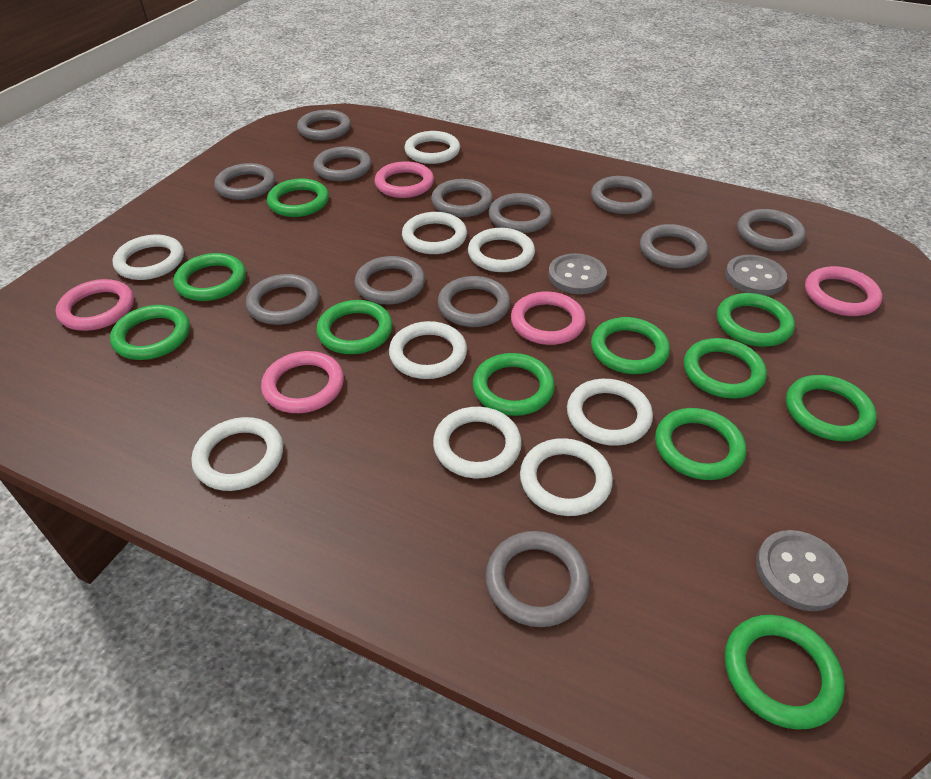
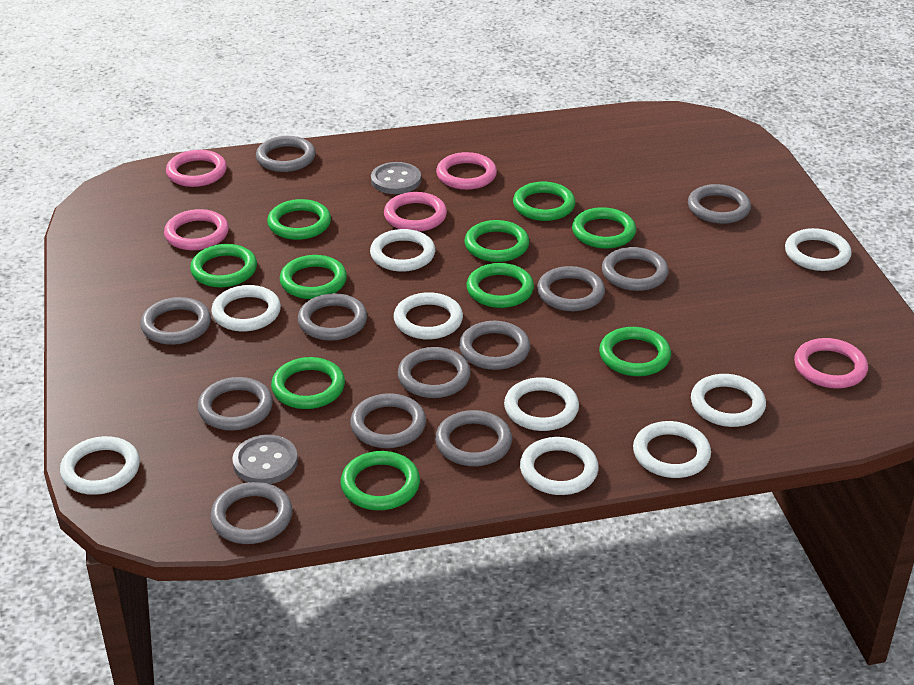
green ring: 11 -> 10
grey button: 3 -> 2

